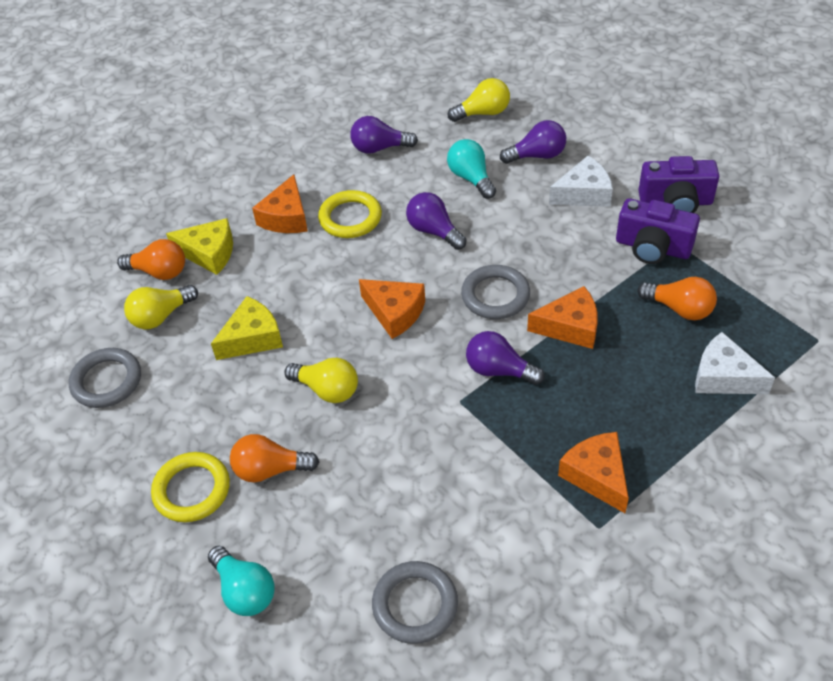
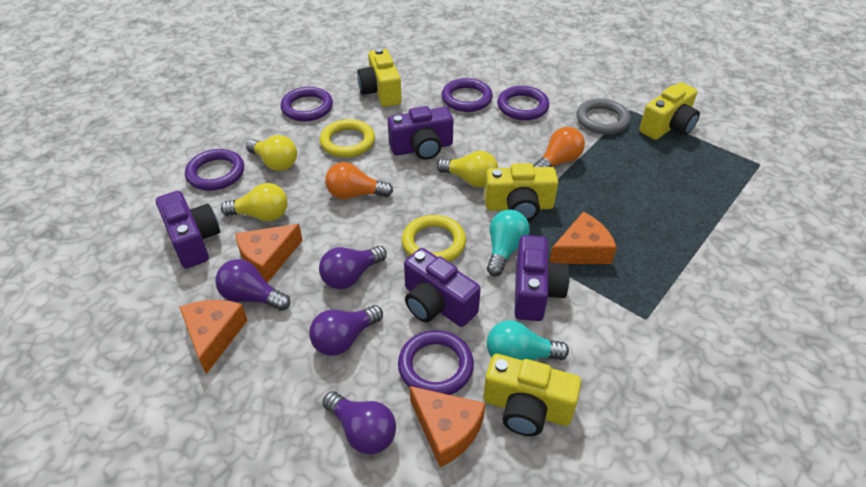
grey ring: 3 -> 1
orange light bulb: 3 -> 2
purple camera: 2 -> 4
purple ring: 0 -> 5
white cheese: 2 -> 0
yellow camera: 0 -> 4
yellow cheese: 2 -> 0

